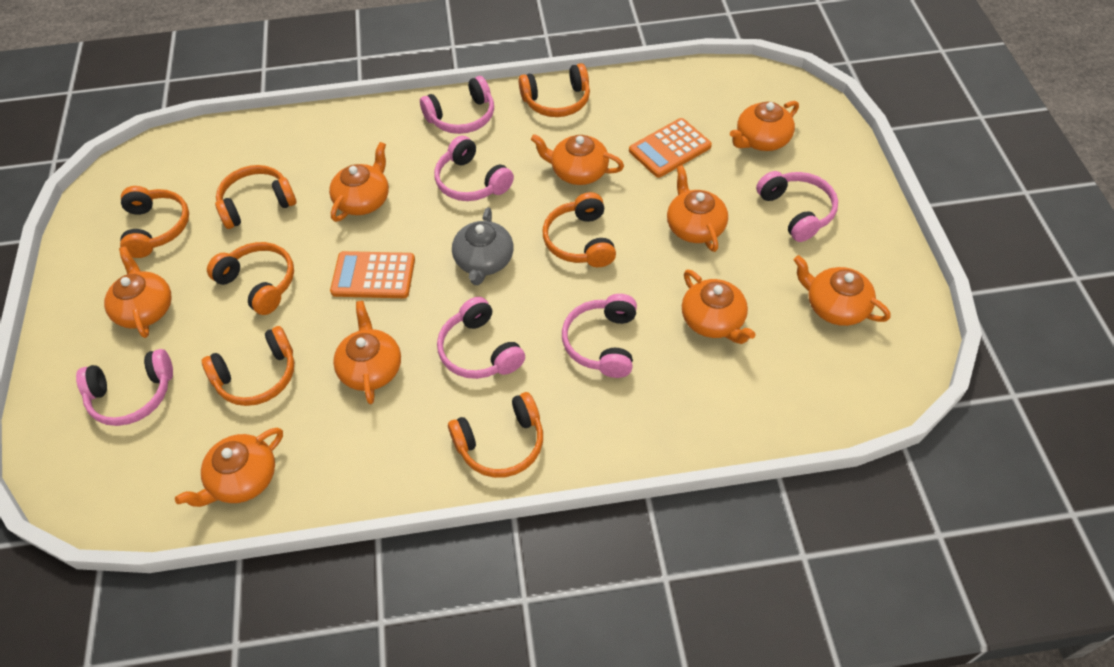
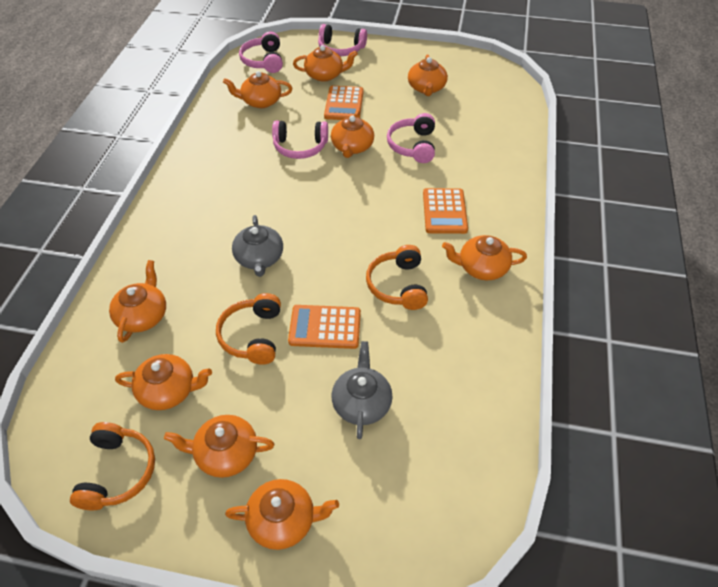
grey teapot: 1 -> 2
orange calculator: 2 -> 3
orange headphones: 7 -> 3
pink headphones: 6 -> 4

